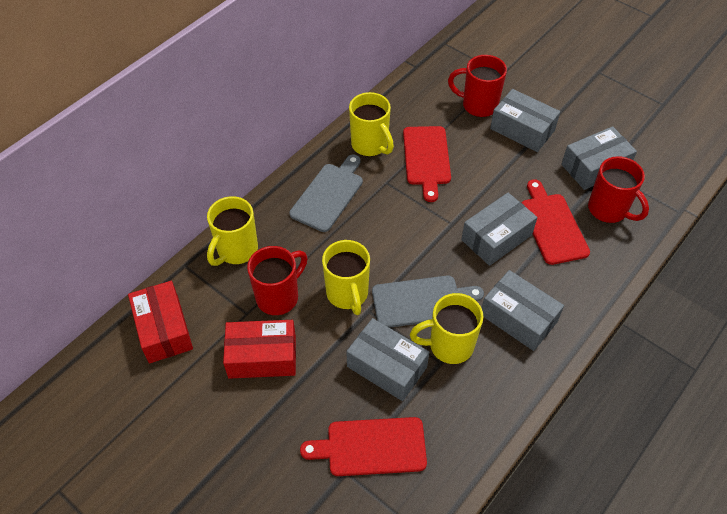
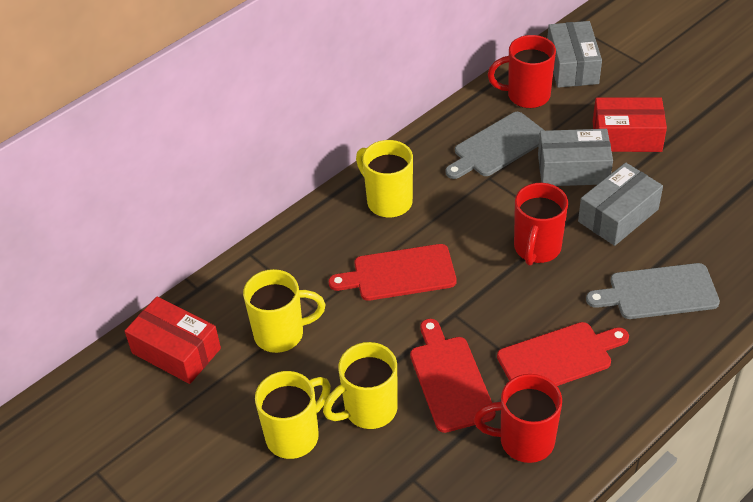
grey box: 5 -> 3

